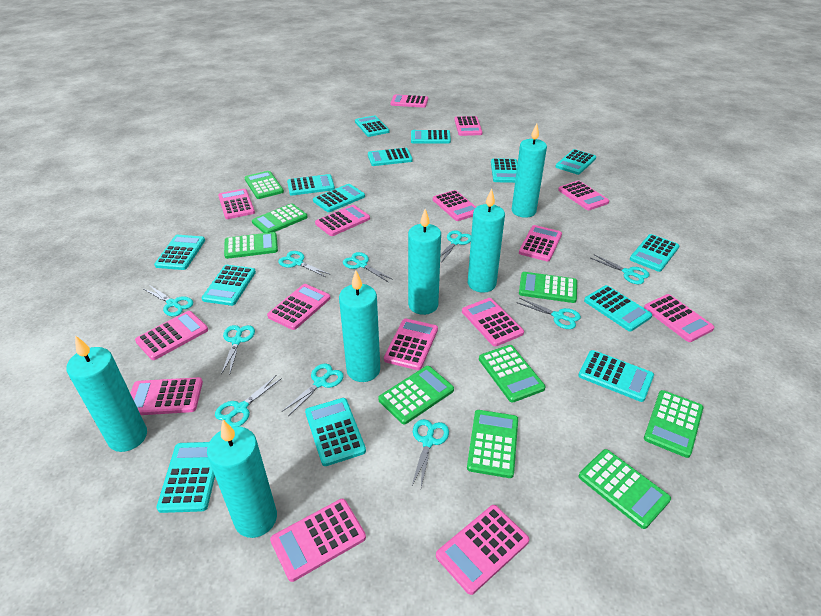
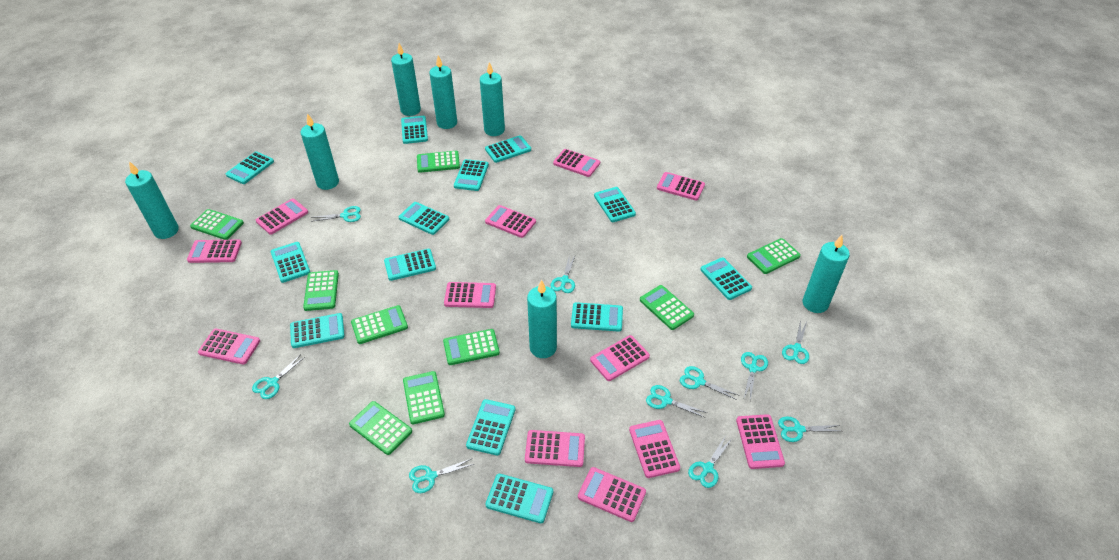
pink calculator: 15 -> 12
turquoise calculator: 14 -> 13
turquoise candle: 6 -> 7

